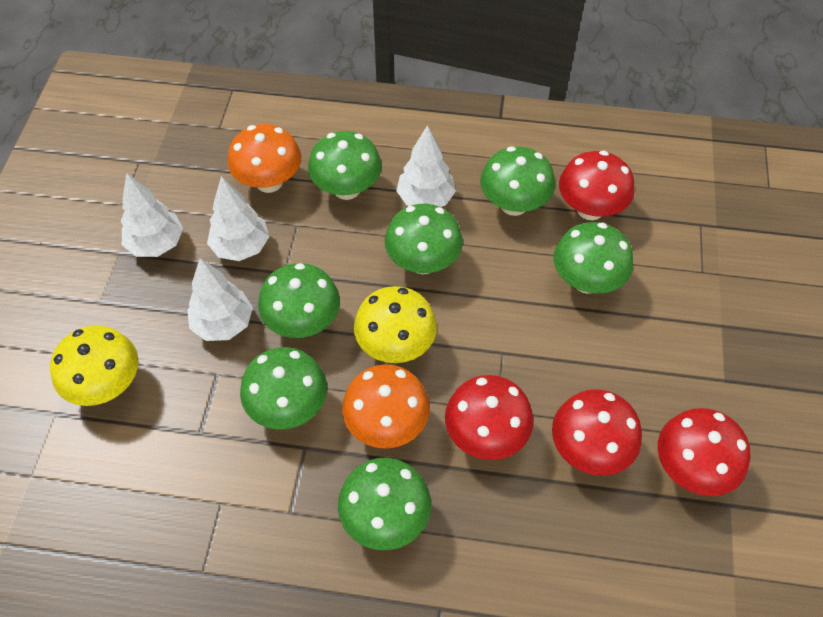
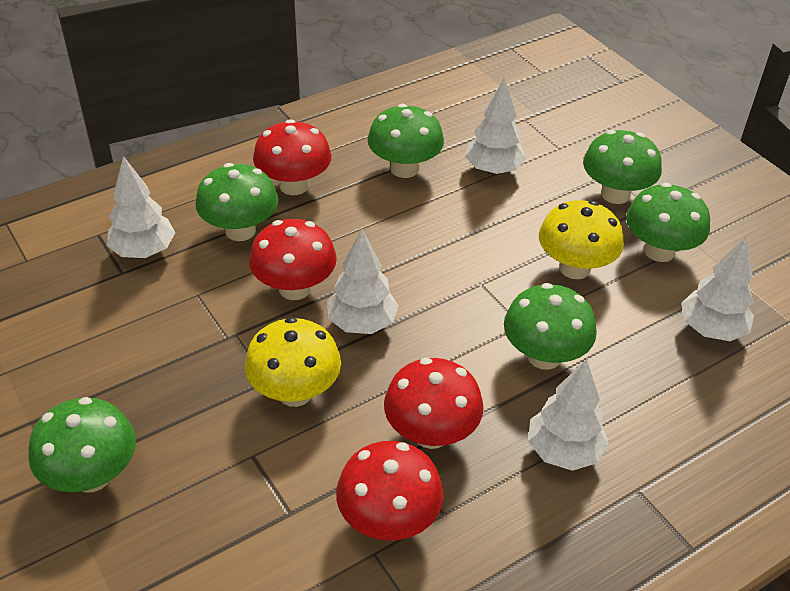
green mushroom: 7 -> 6
orange mushroom: 2 -> 0
white tree: 4 -> 5

